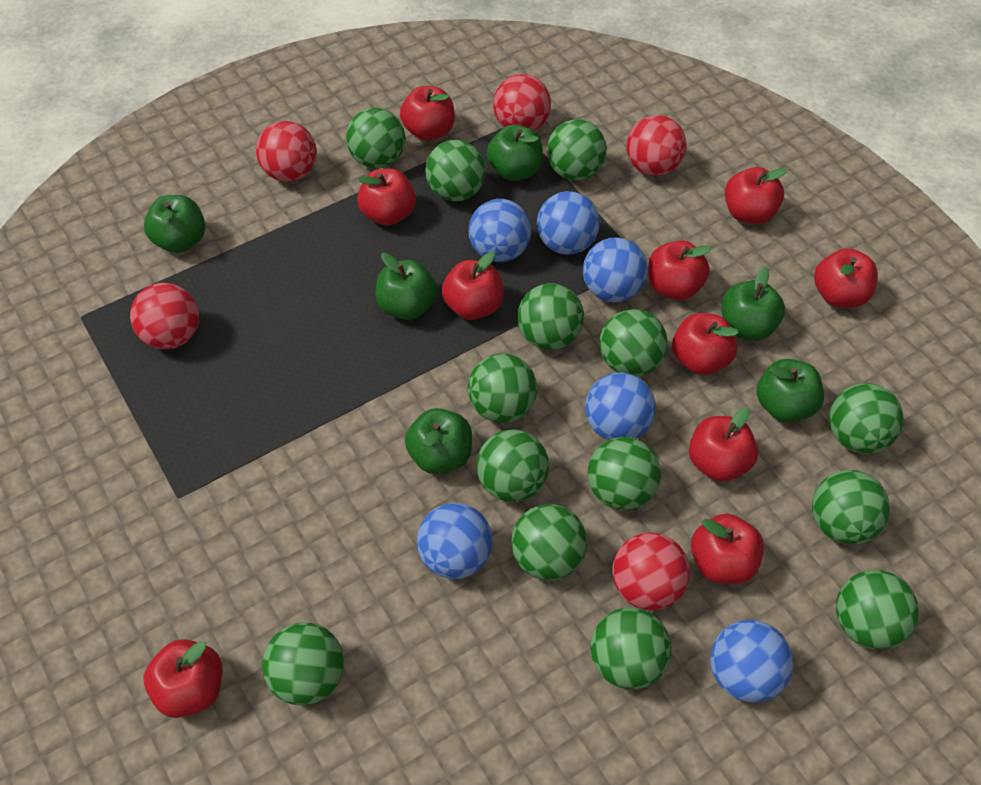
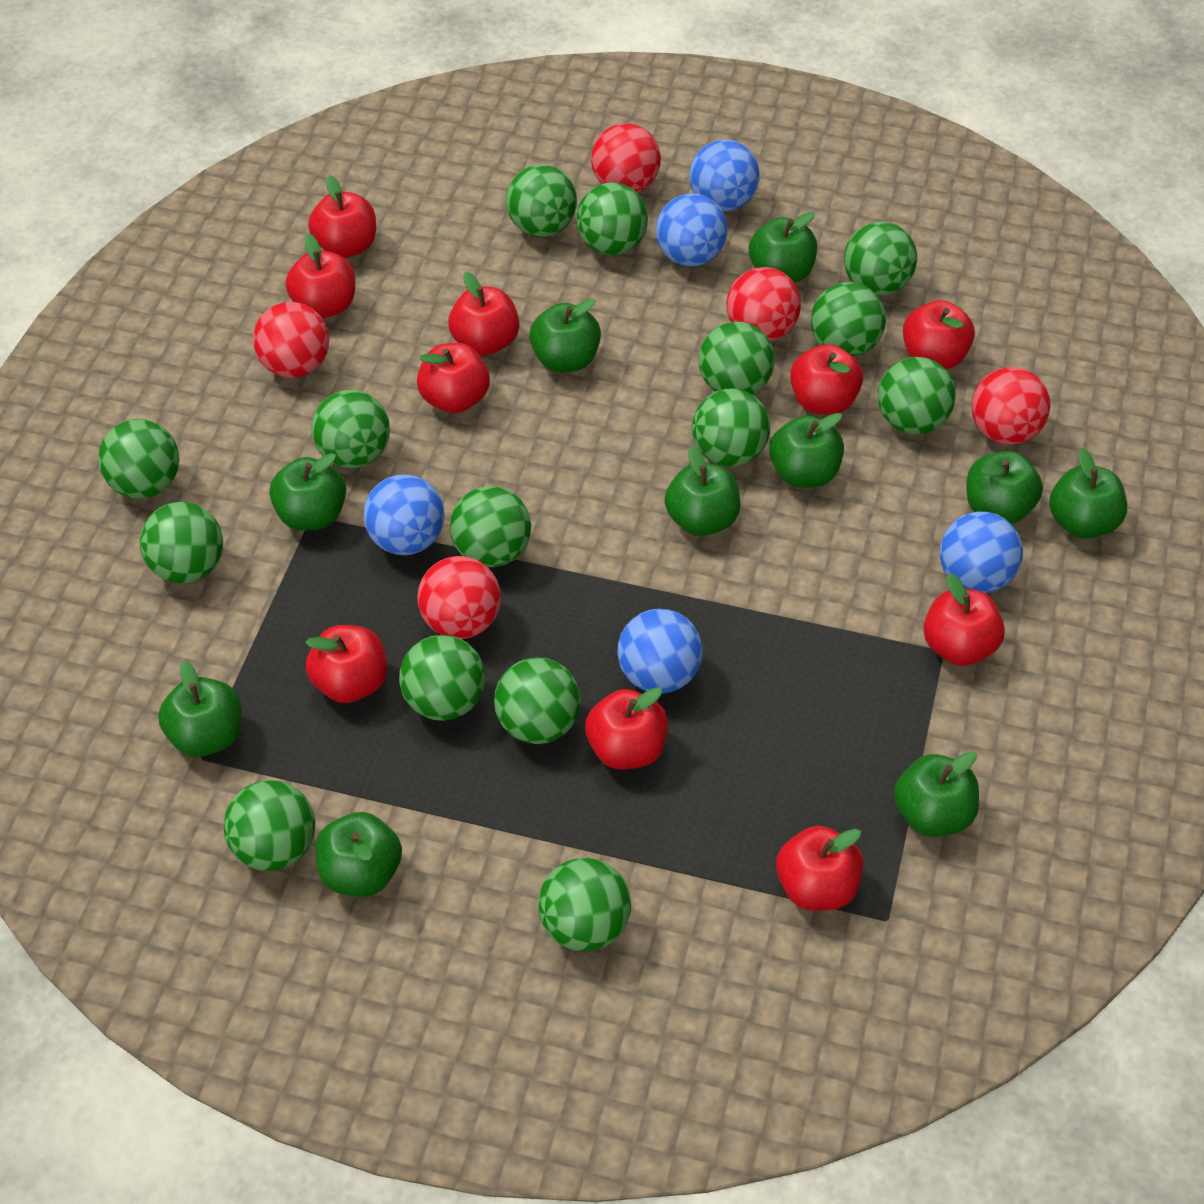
blue ball: 6 -> 5
green apple: 6 -> 10
green ball: 14 -> 15

